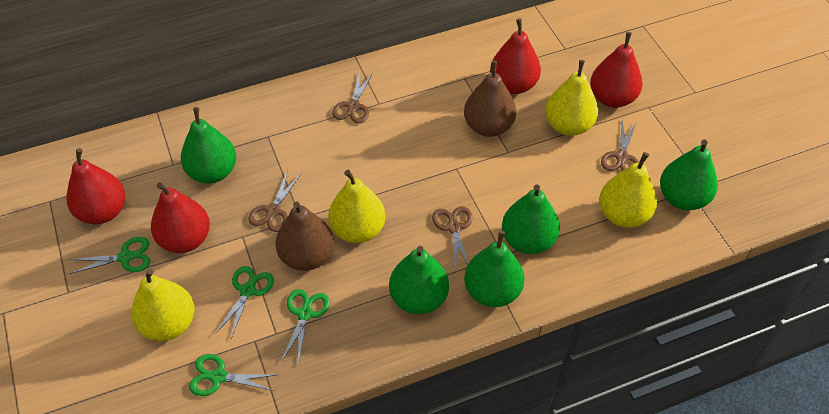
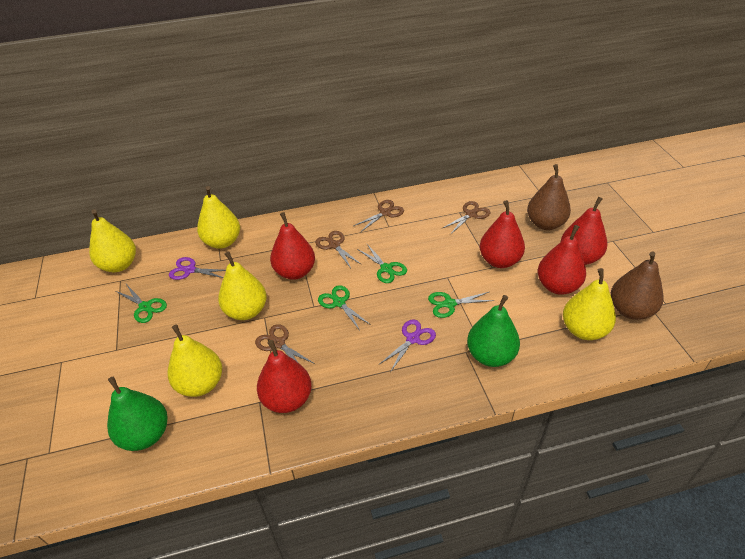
green pear: 5 -> 2
purple scissors: 0 -> 2
red pear: 4 -> 5
yellow pear: 4 -> 5

